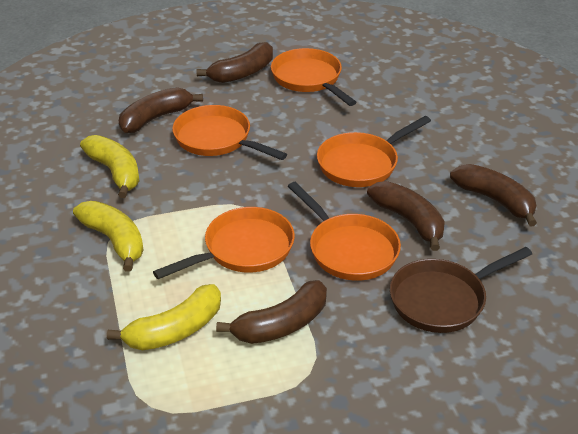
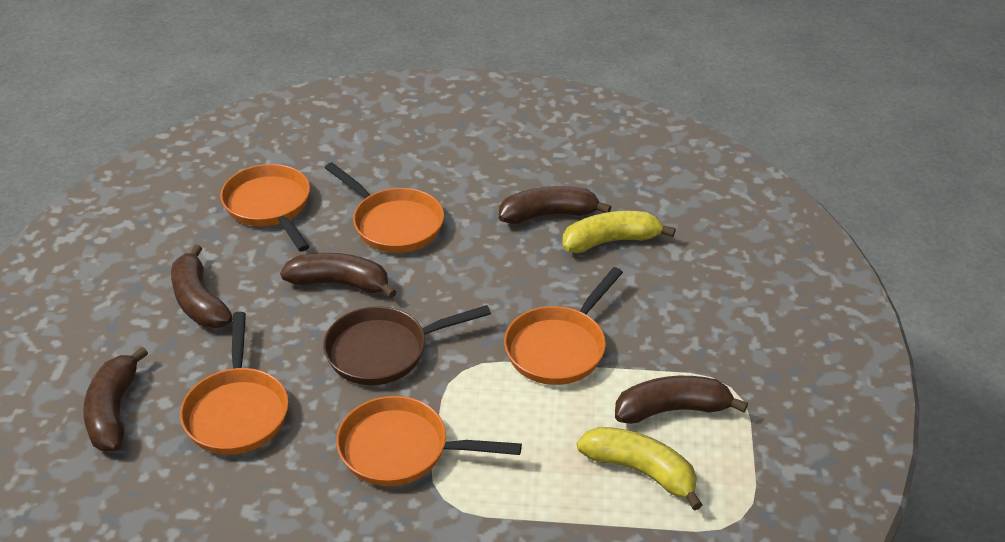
yellow banana: 3 -> 2

